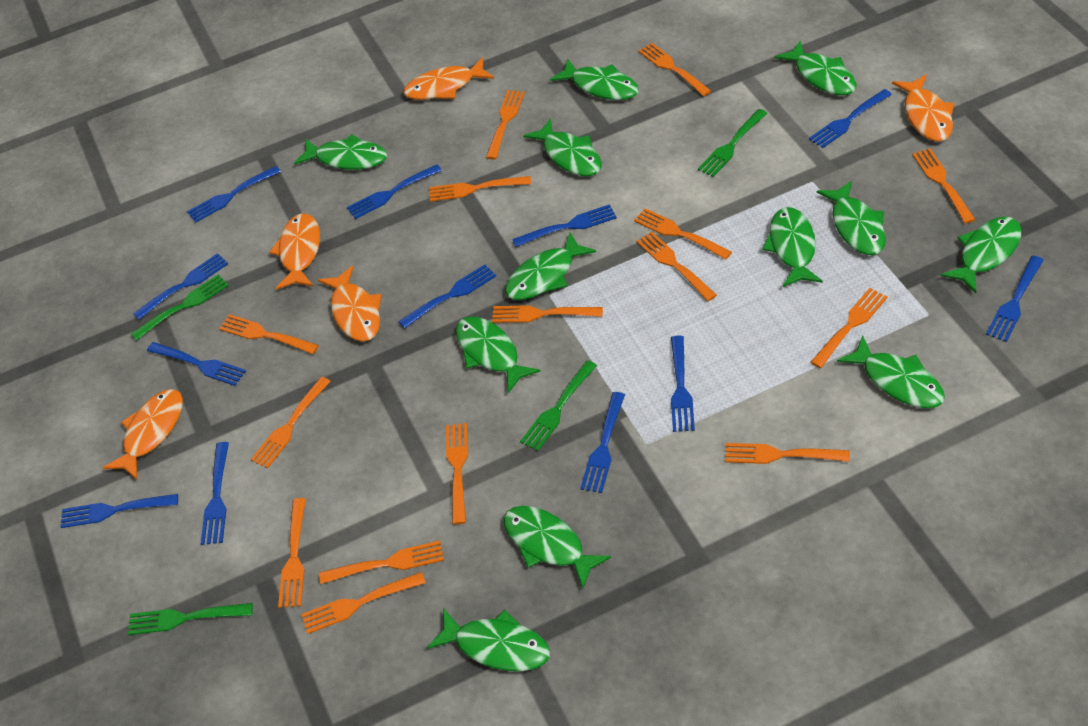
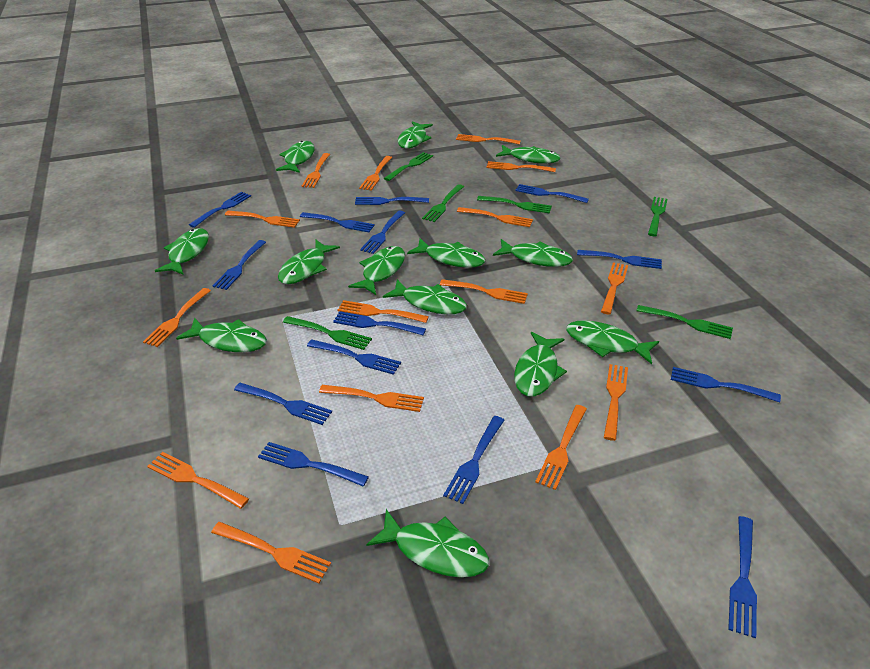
blue fork: 12 -> 14
green fish: 12 -> 13
green fork: 4 -> 6
orange fish: 5 -> 0

